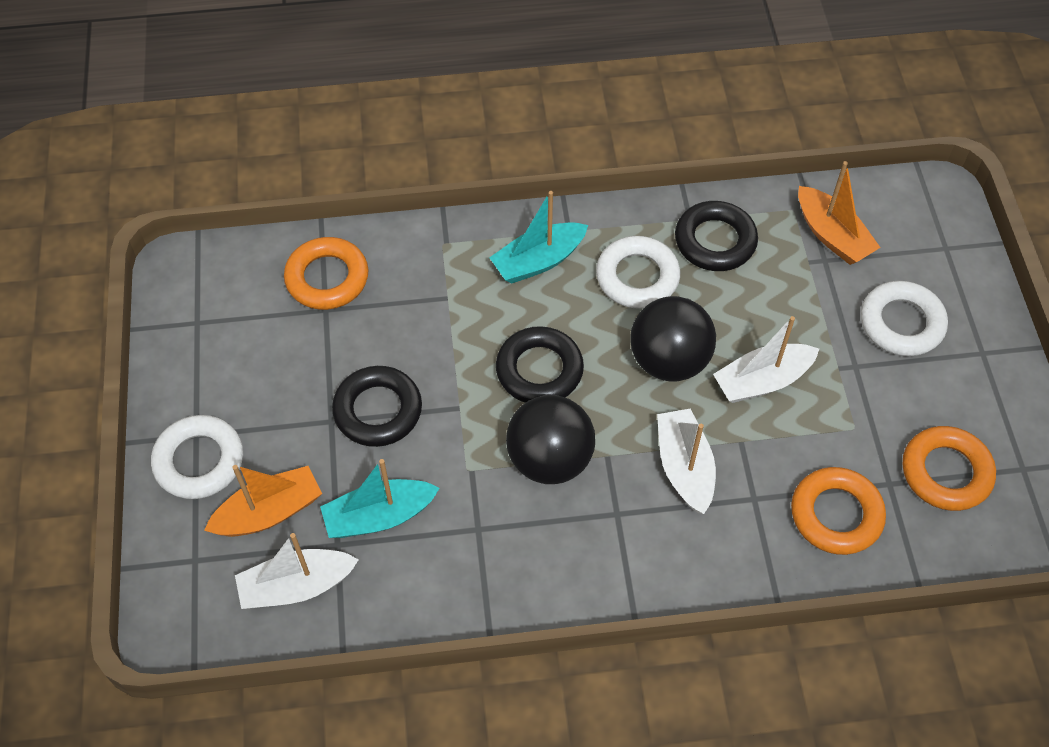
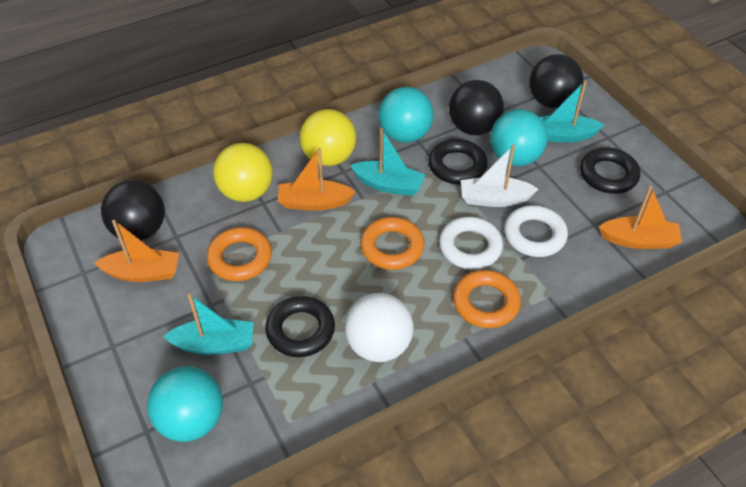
black ball: 2 -> 3
orange boat: 2 -> 3
turquoise ball: 0 -> 3
turquoise boat: 2 -> 3
white ball: 0 -> 1
white boat: 3 -> 1
white ring: 3 -> 2
yellow ball: 0 -> 2

